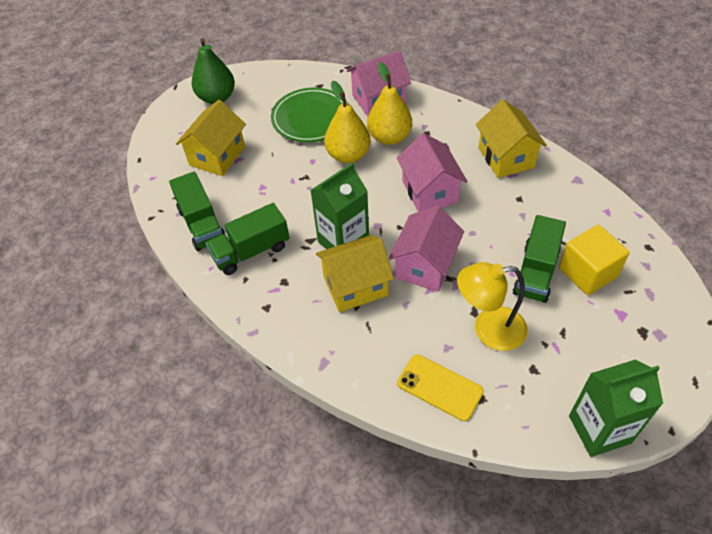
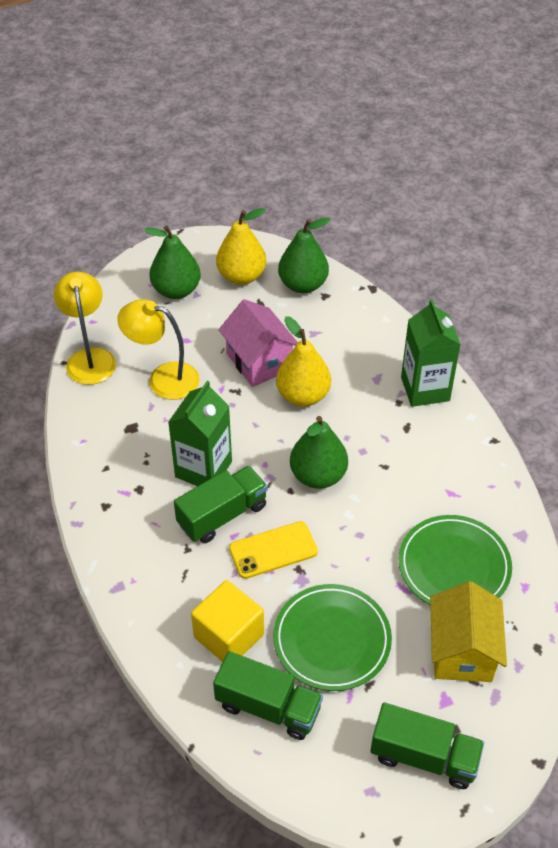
green pear: 1 -> 3
green plate: 1 -> 2
pink house: 3 -> 1
yellow house: 3 -> 1
yellow lamp: 1 -> 2

